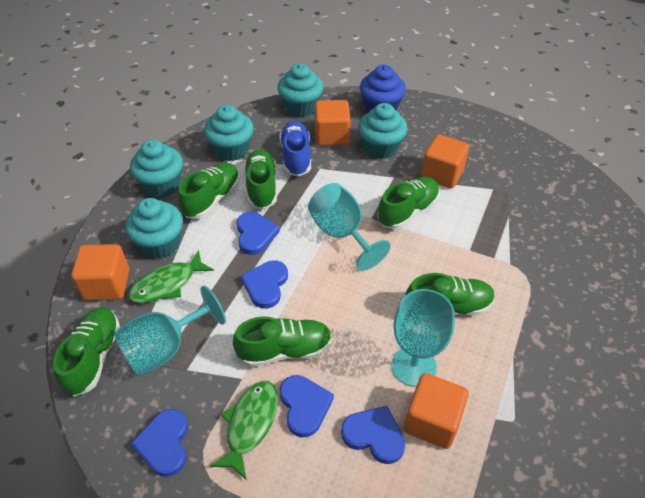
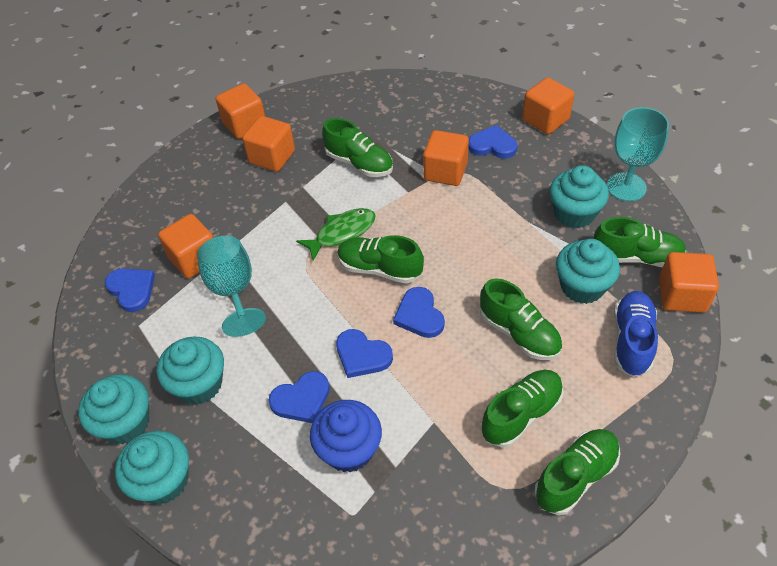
green fish: 2 -> 1
orange cube: 4 -> 6
turquoise goblet: 3 -> 2

